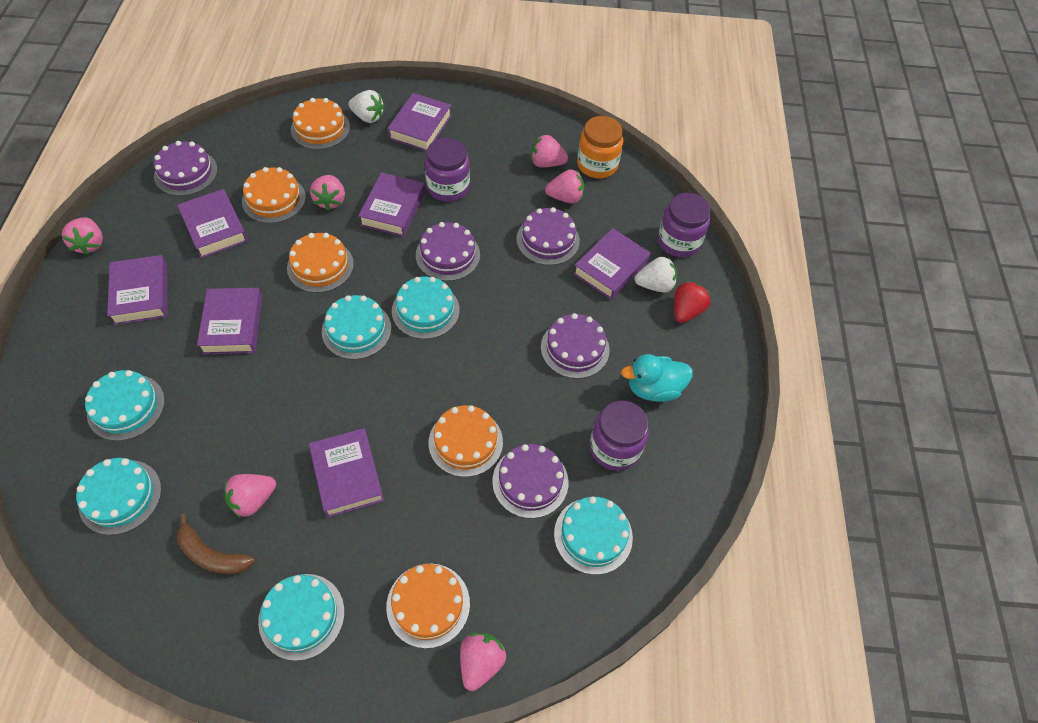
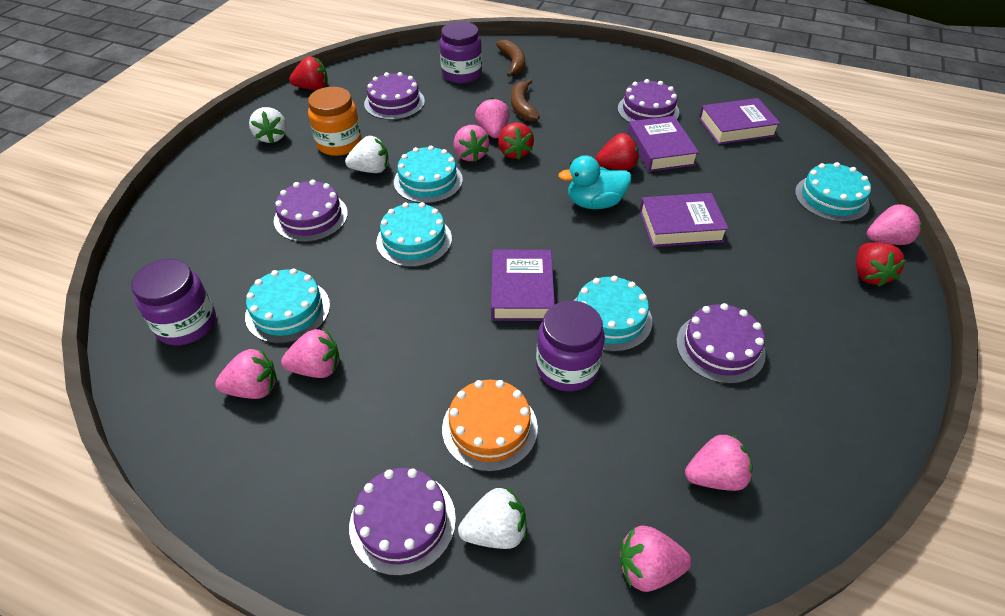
brown banana: 1 -> 2
orange cake: 5 -> 1
pink strawberry: 6 -> 7
purple book: 7 -> 4
red strawberry: 1 -> 4
turquoise cake: 6 -> 5
white strawberry: 2 -> 3

